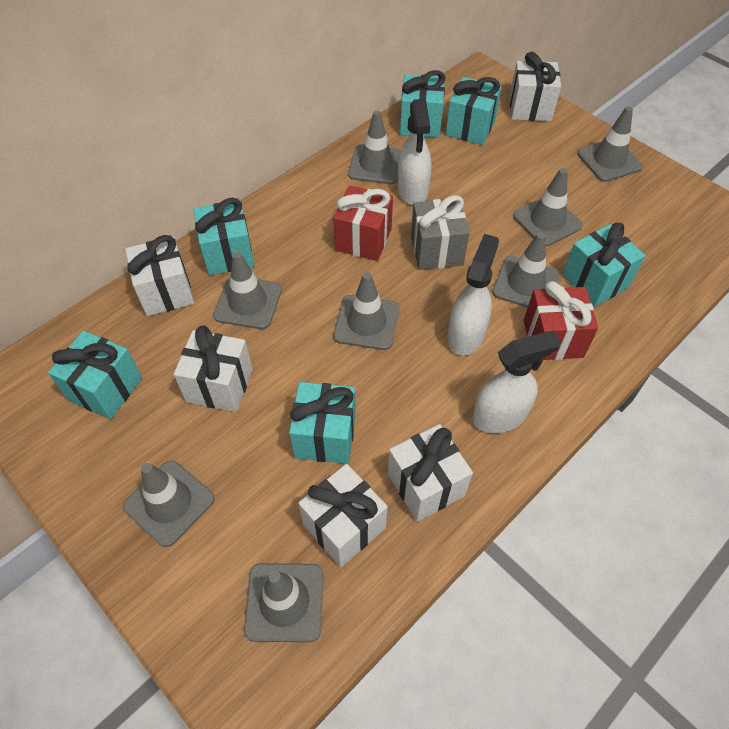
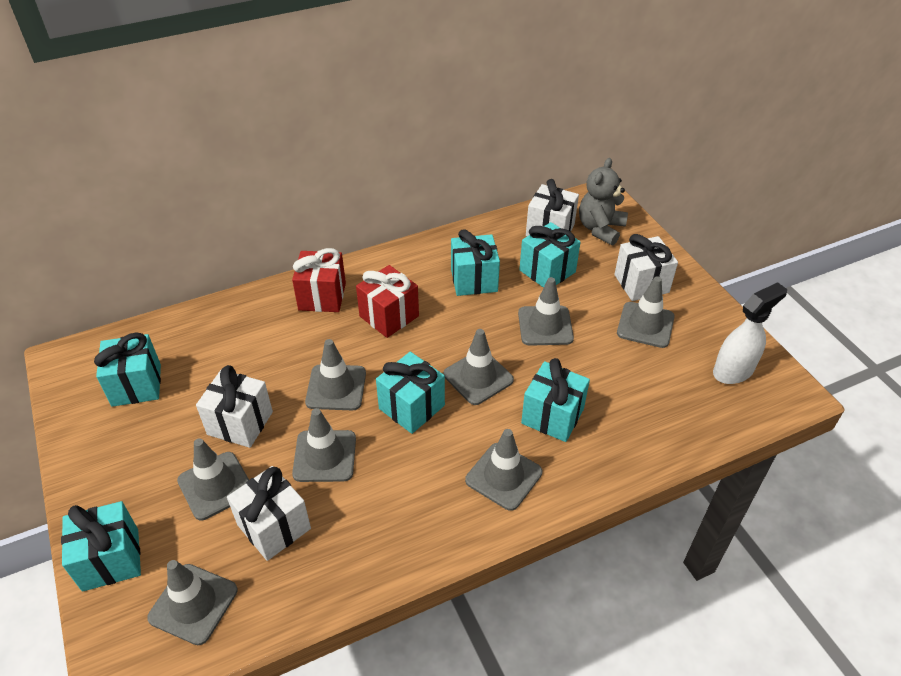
grey gift: 1 -> 0
grey teddy bear: 0 -> 1
white gift: 5 -> 4
white spray bottle: 3 -> 1

